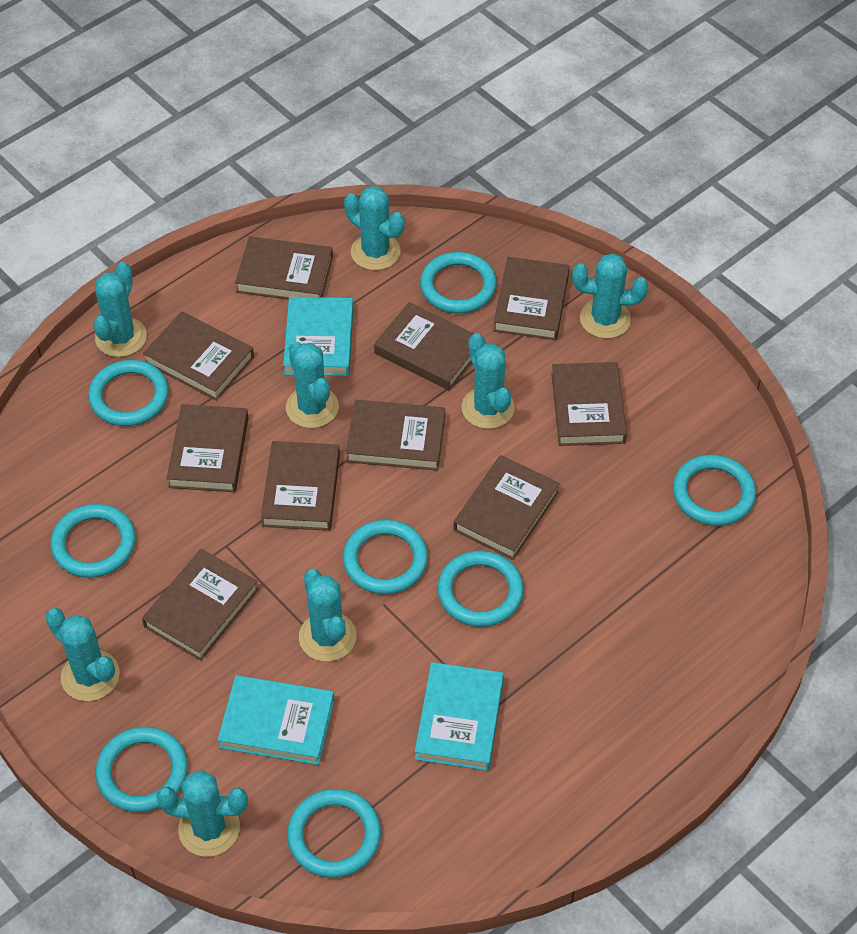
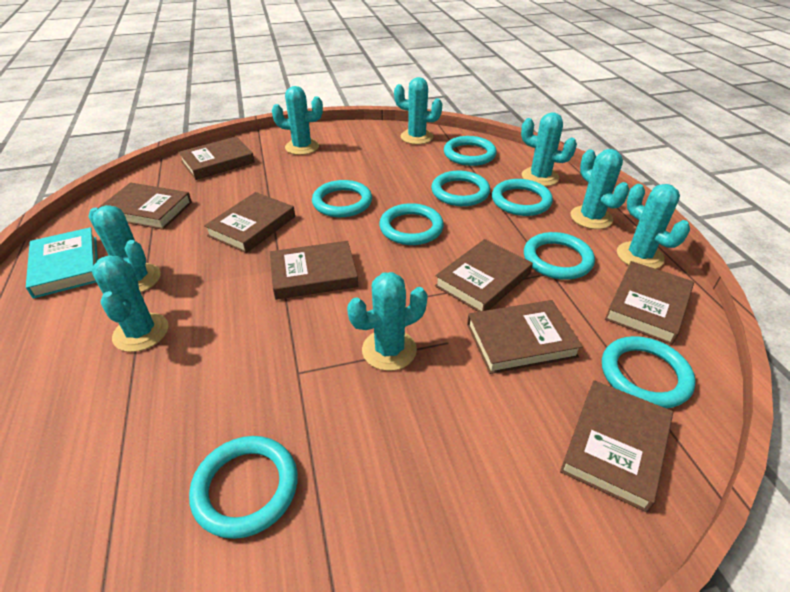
brown book: 10 -> 8
turquoise book: 3 -> 1

